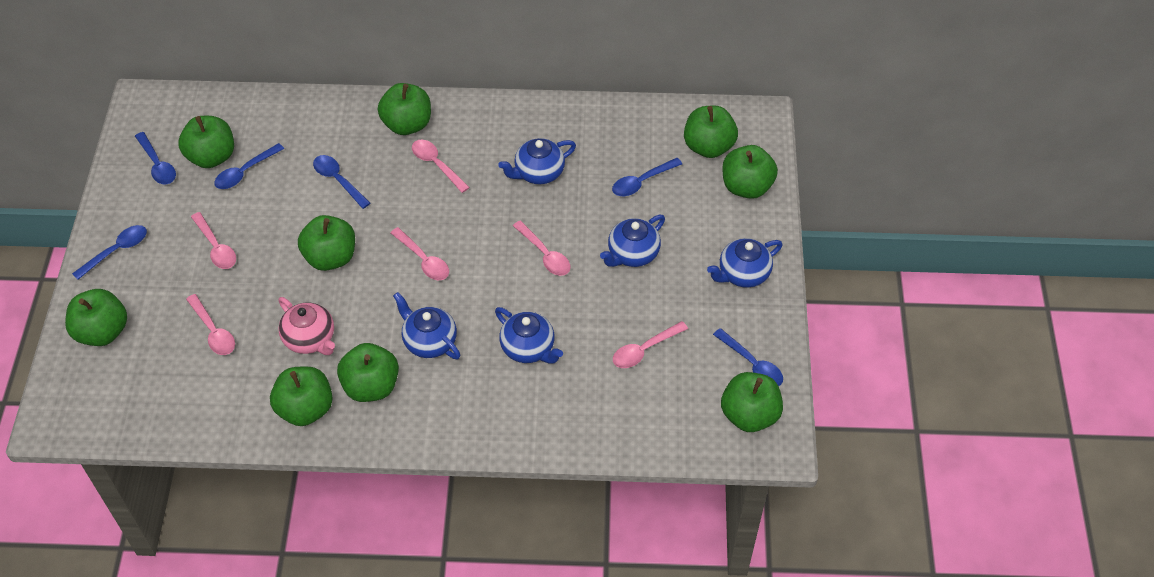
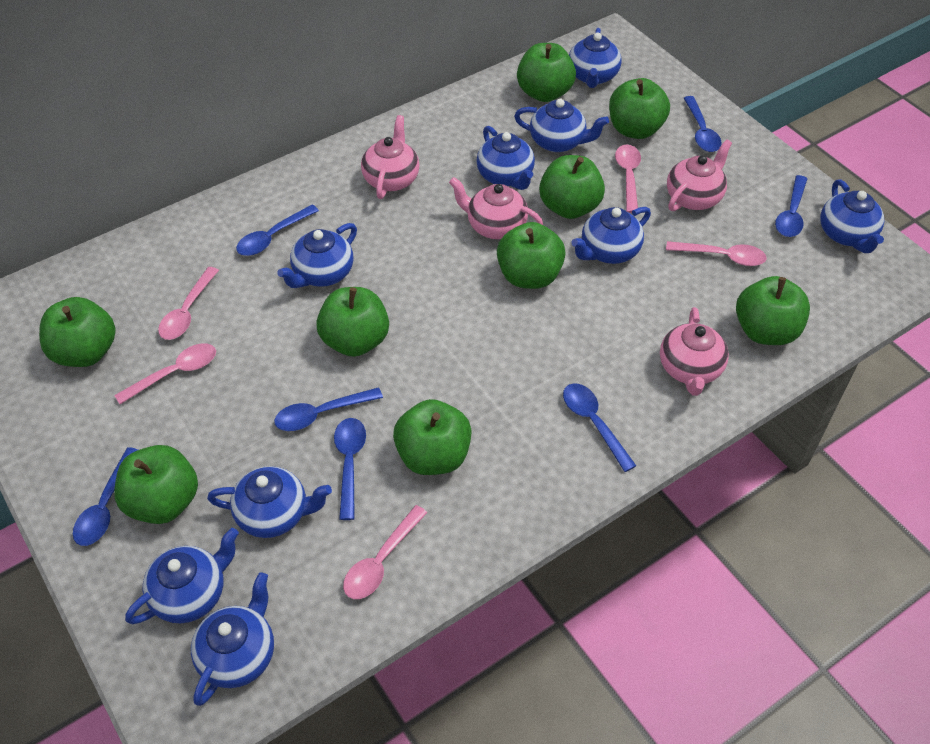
blue spoon: 6 -> 7
blue teapot: 5 -> 9
pink spoon: 6 -> 5
pink teapot: 1 -> 4

